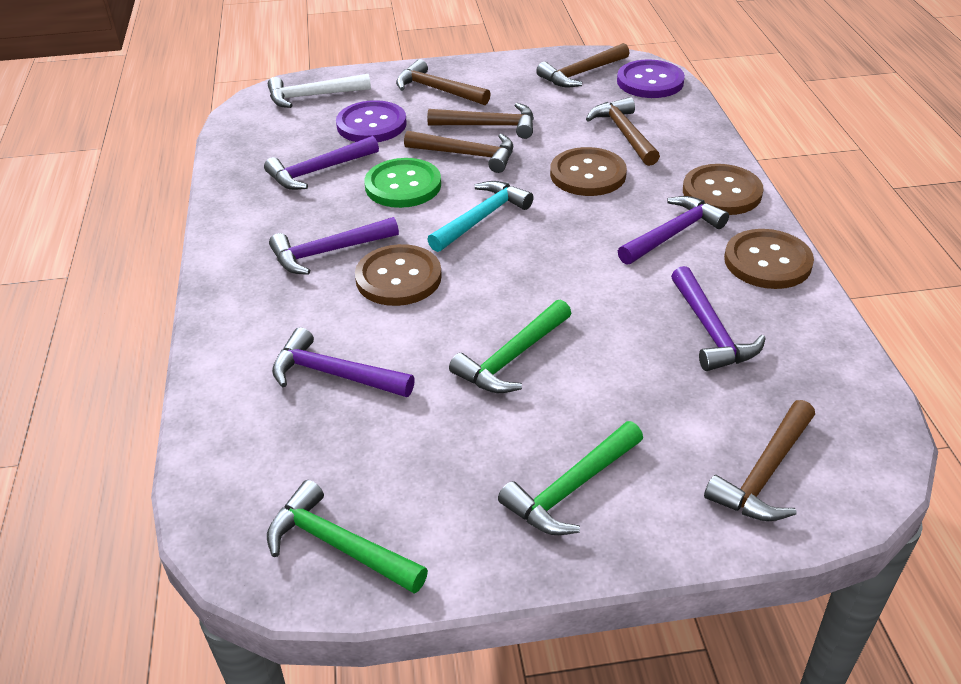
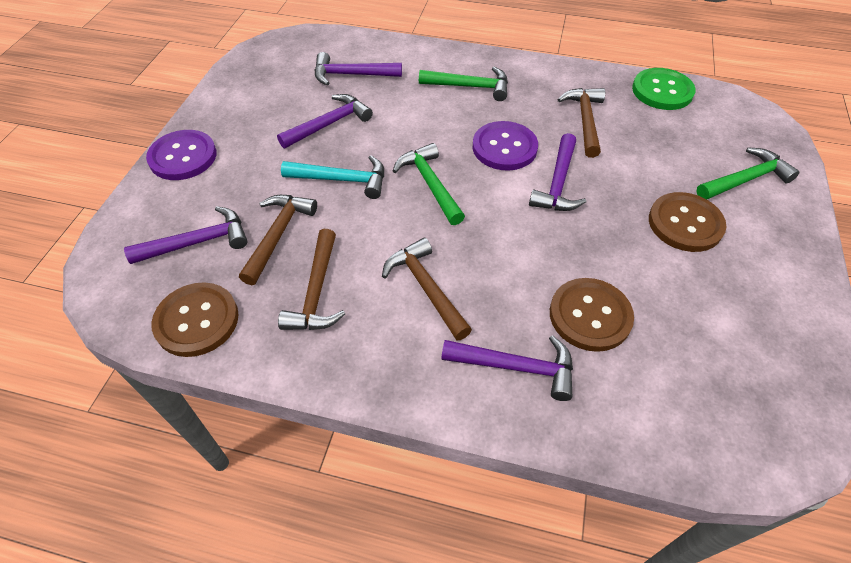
brown button: 4 -> 3
brown hammer: 6 -> 4
white hammer: 1 -> 0

